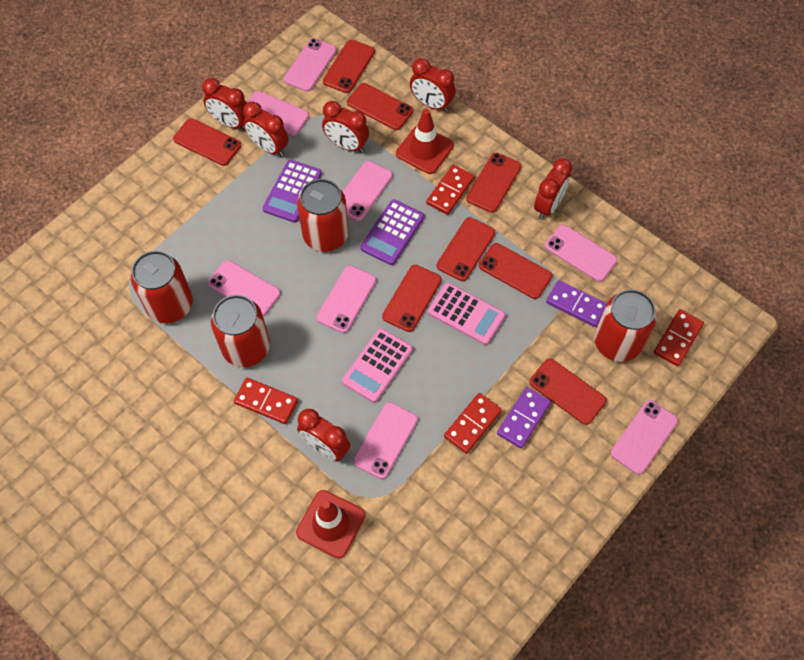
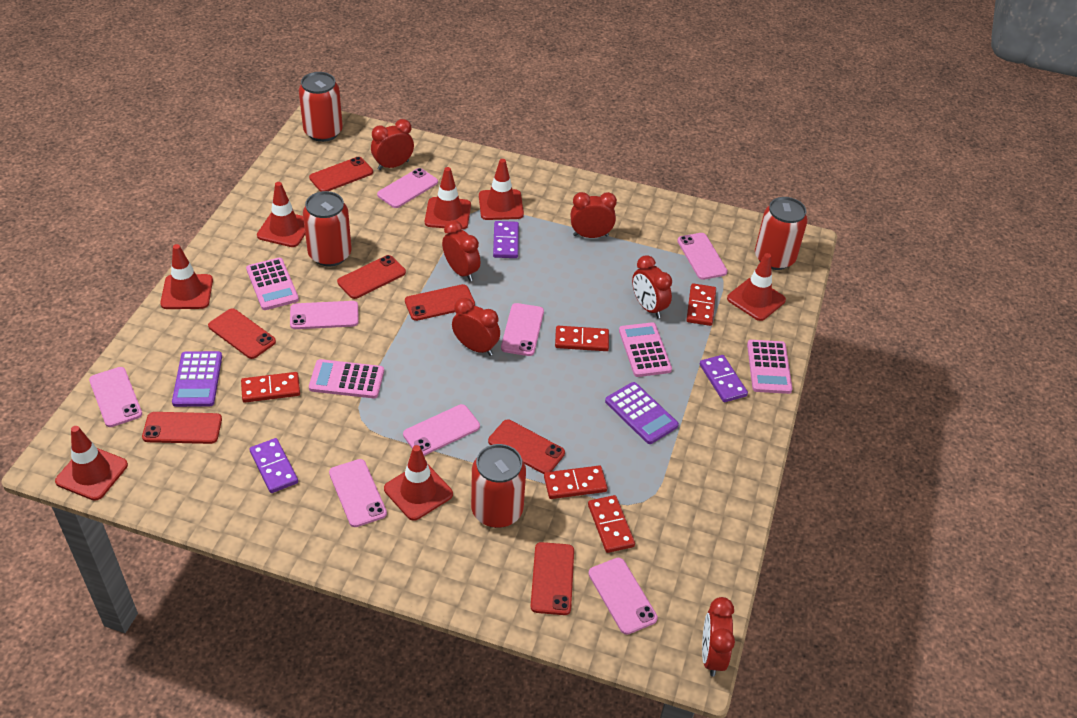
pink calculator: 2 -> 4
purple domino: 2 -> 3
red domino: 4 -> 5
red phone: 8 -> 7
red traffic cone: 2 -> 7

